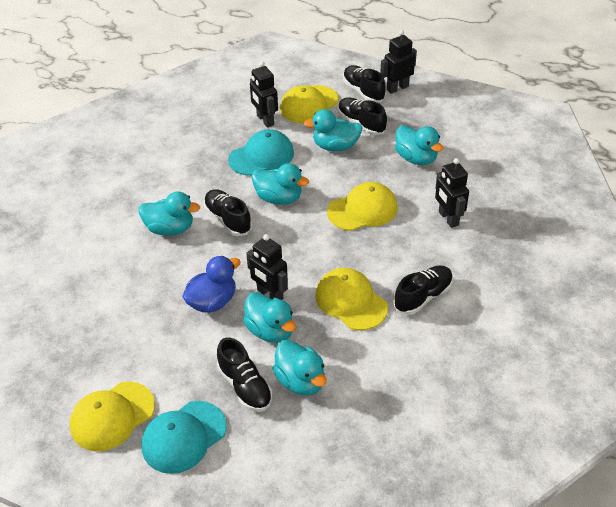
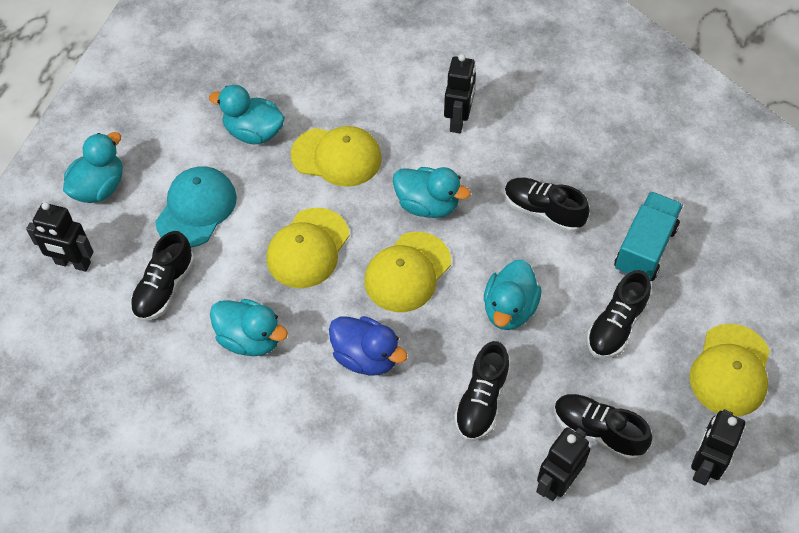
turquoise cap: 2 -> 1
turquoise duck: 6 -> 5
turquoise truck: 0 -> 1

